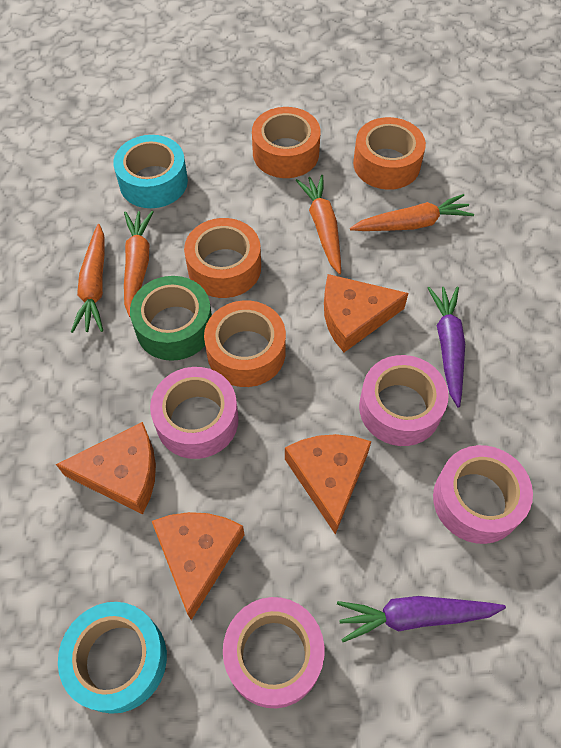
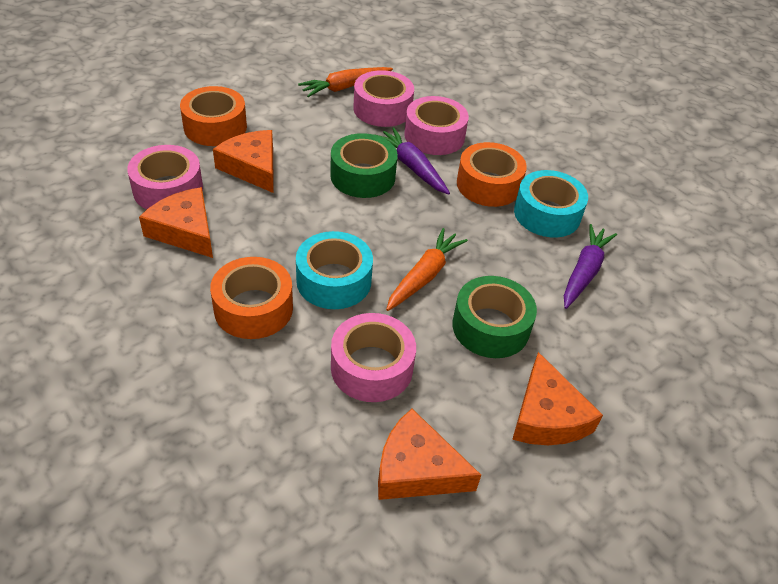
green tape: 1 -> 2
orange carrot: 4 -> 2
orange tape: 4 -> 3

